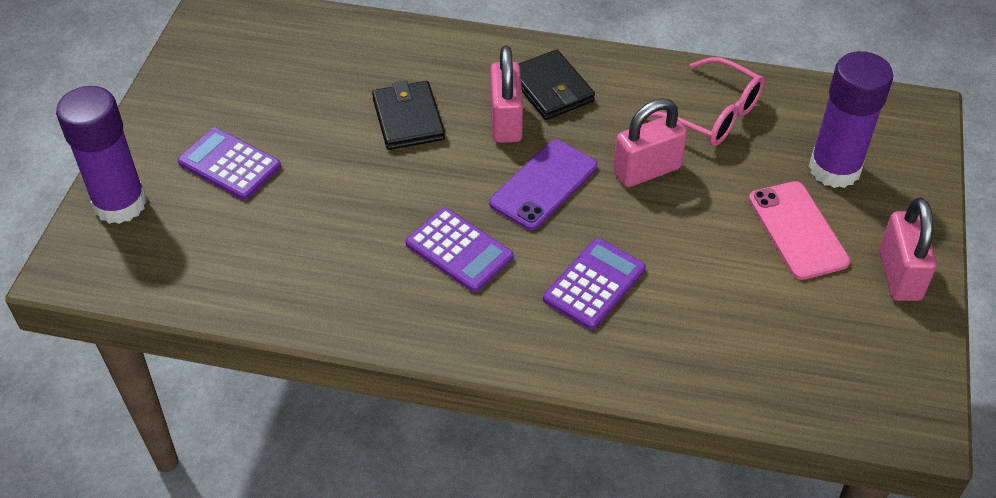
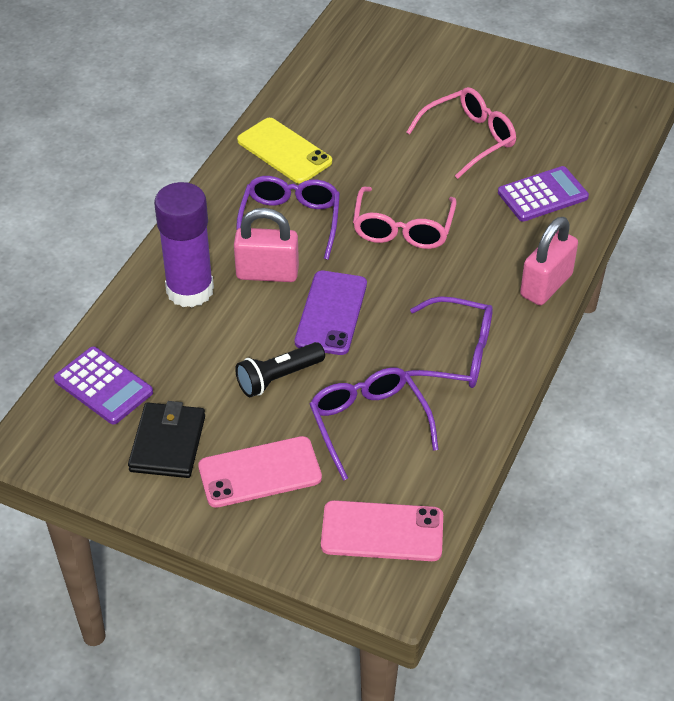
black flashlight: 0 -> 1
black wallet: 2 -> 1
pink glasses: 1 -> 2
pink padlock: 3 -> 2
pink phone: 1 -> 2
purple calculator: 3 -> 2
purple glasses: 0 -> 3
purple glue stick: 2 -> 1
yellow phone: 0 -> 1

